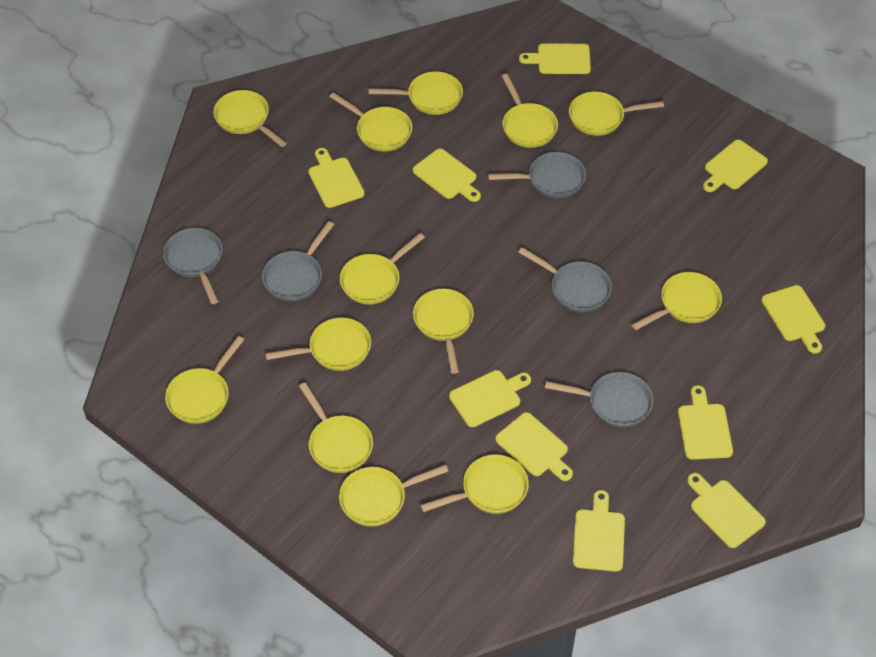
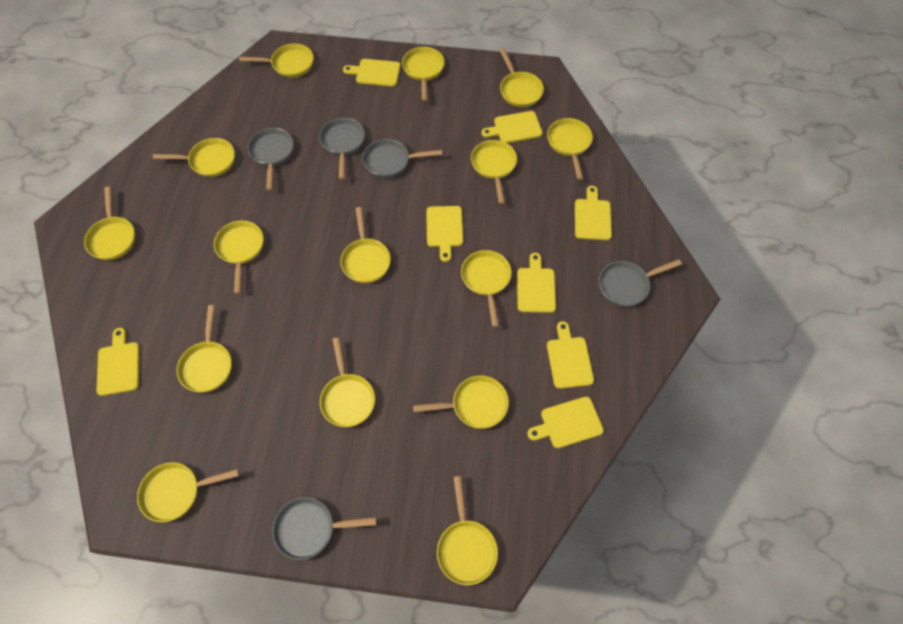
yellow cutting board: 10 -> 8
yellow pan: 13 -> 15

